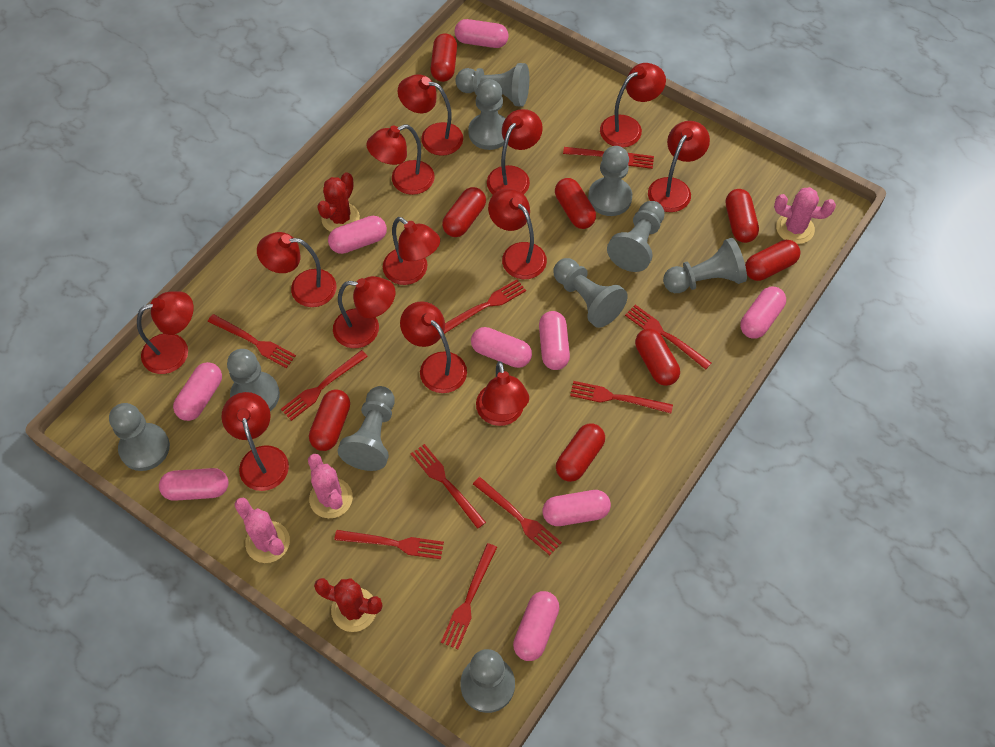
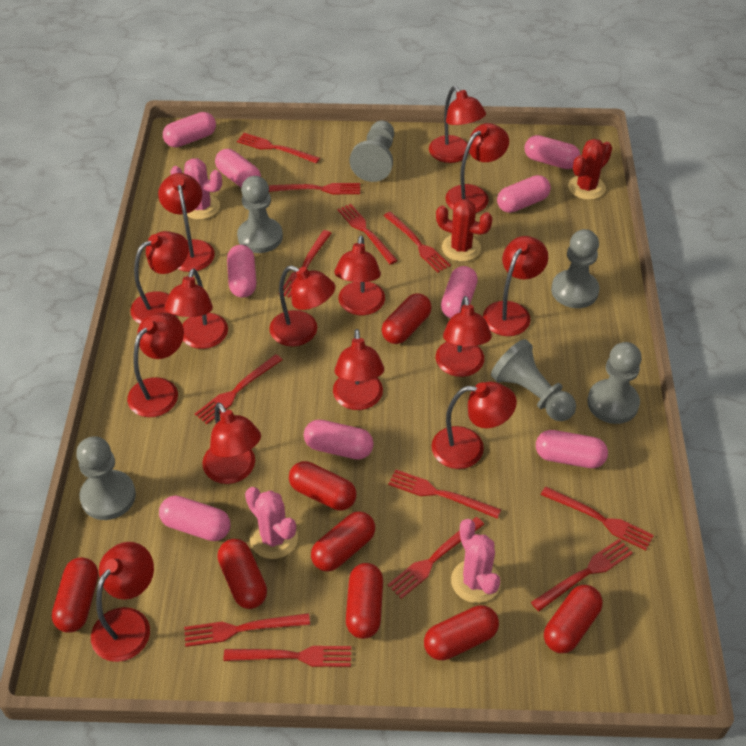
grey pawn: 10 -> 6
red fork: 10 -> 12
red lamp: 13 -> 14

